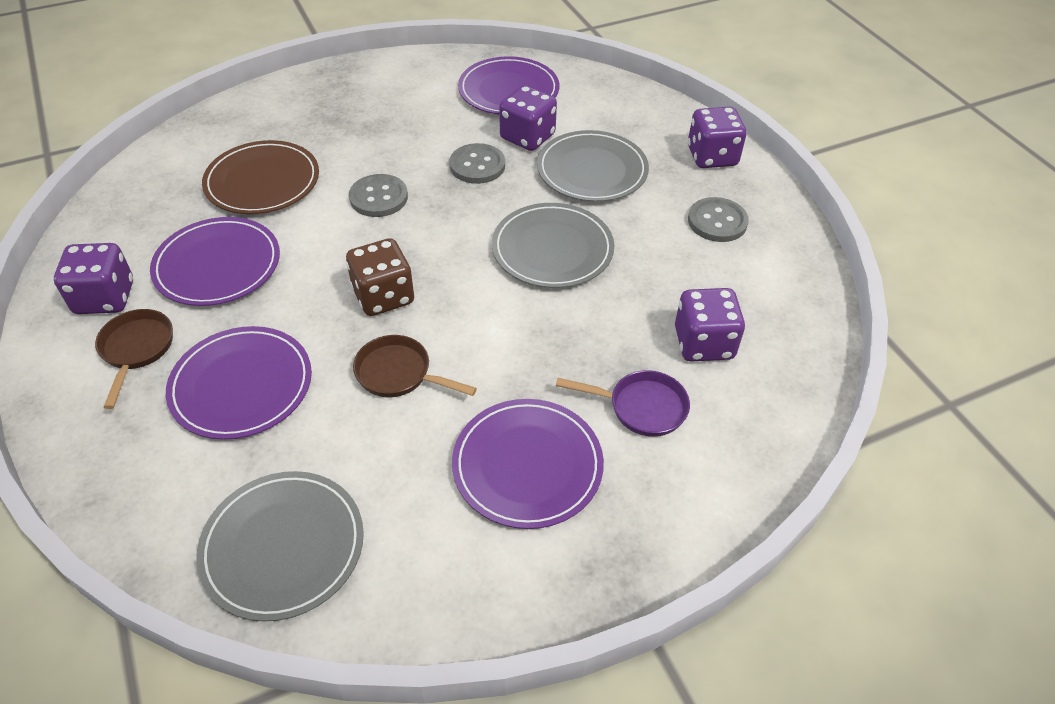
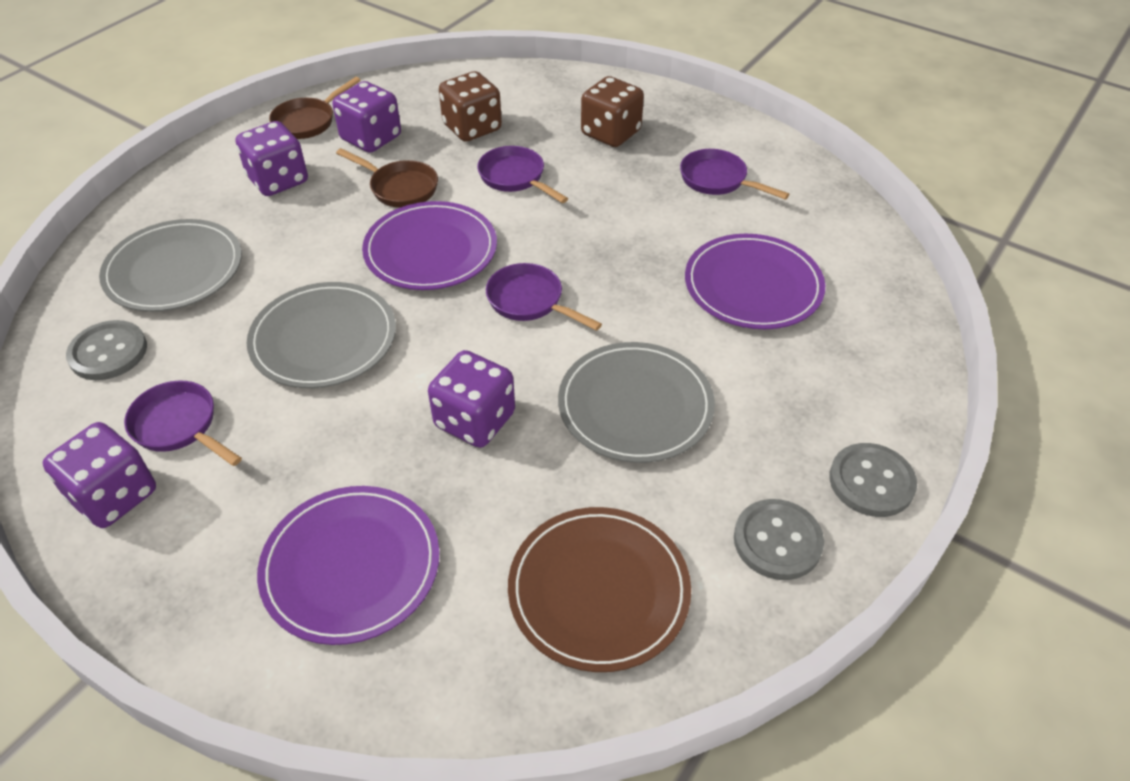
brown dice: 1 -> 2
purple pan: 1 -> 4
purple plate: 4 -> 3

